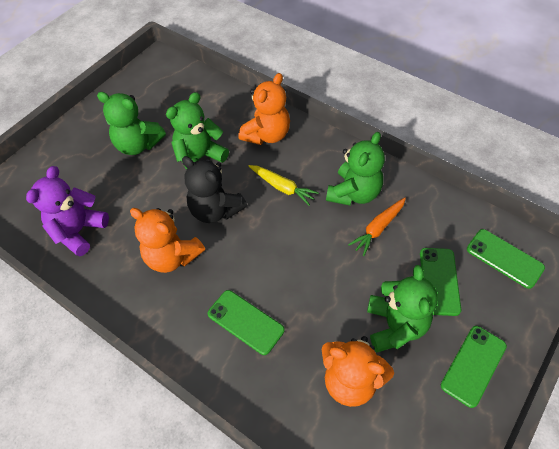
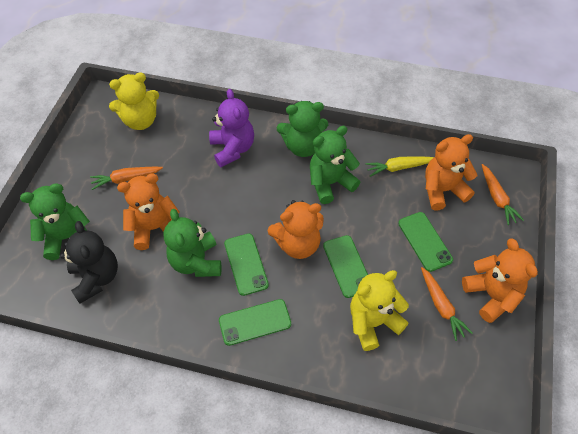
orange carrot: 1 -> 3
orange teddy bear: 3 -> 4
yellow teddy bear: 0 -> 2

